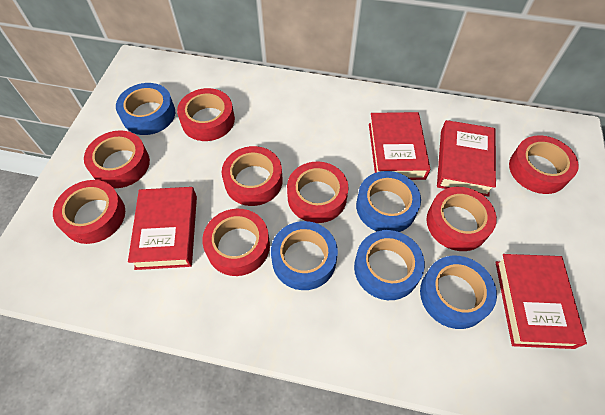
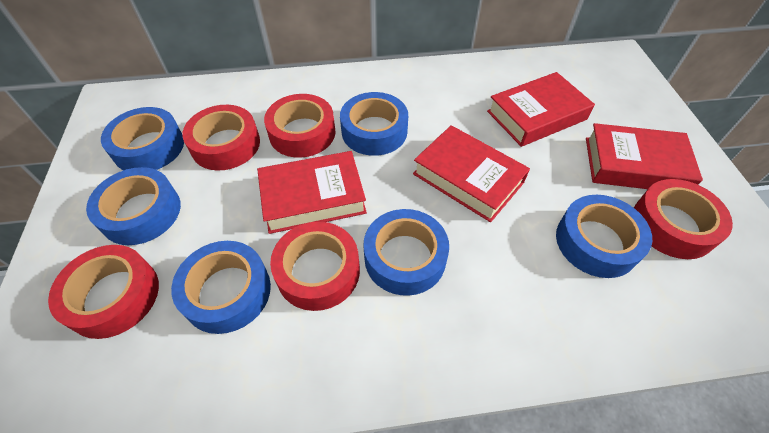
blue tape: 5 -> 6
red tape: 8 -> 5

